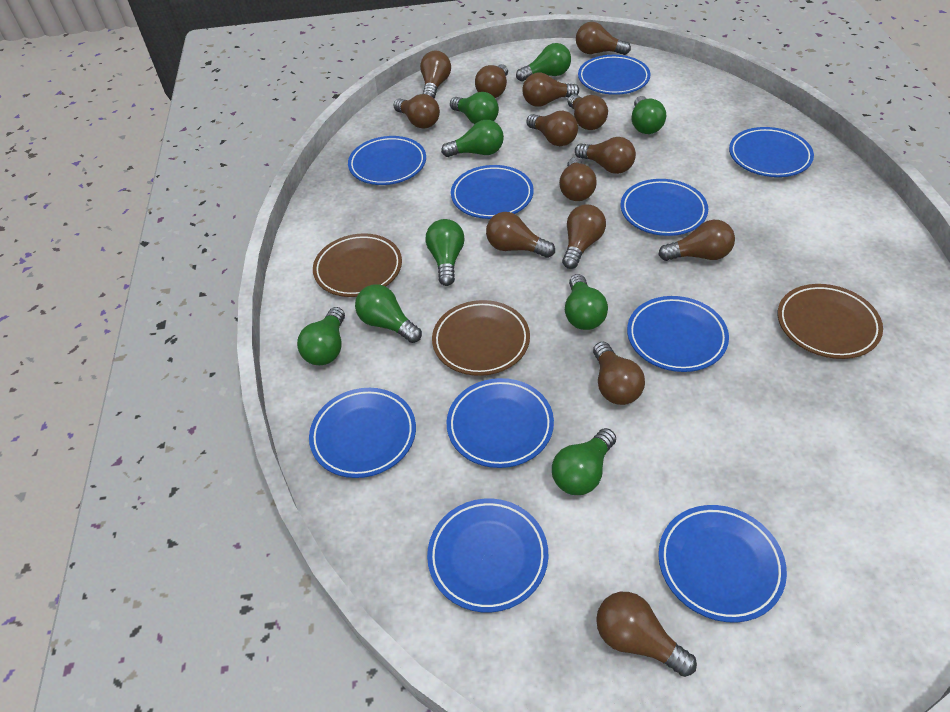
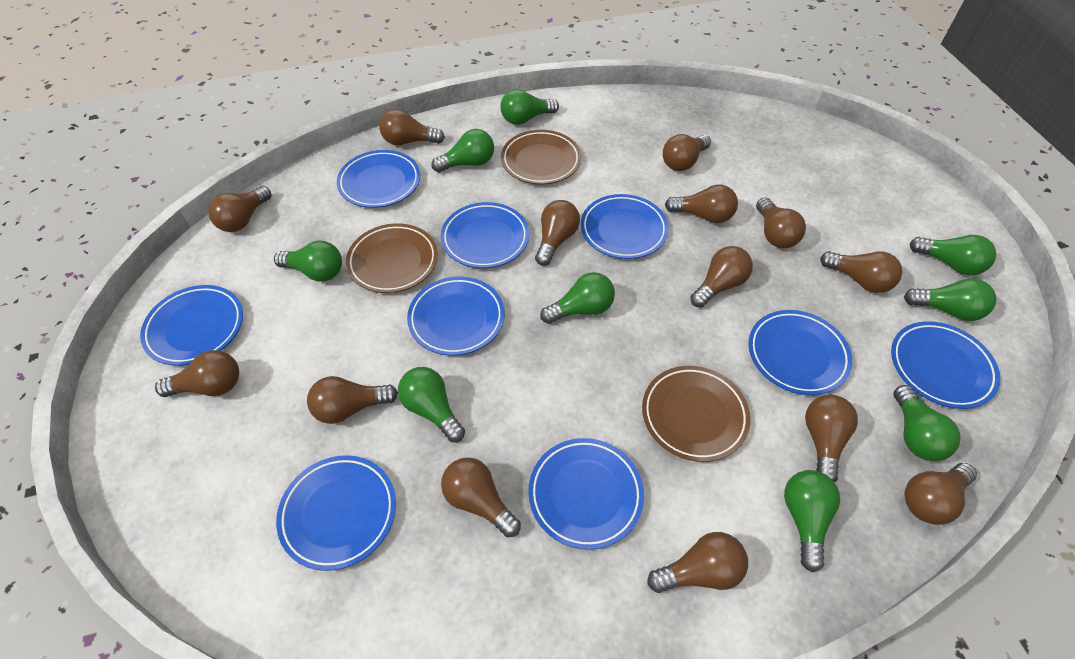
blue plate: 10 -> 9

